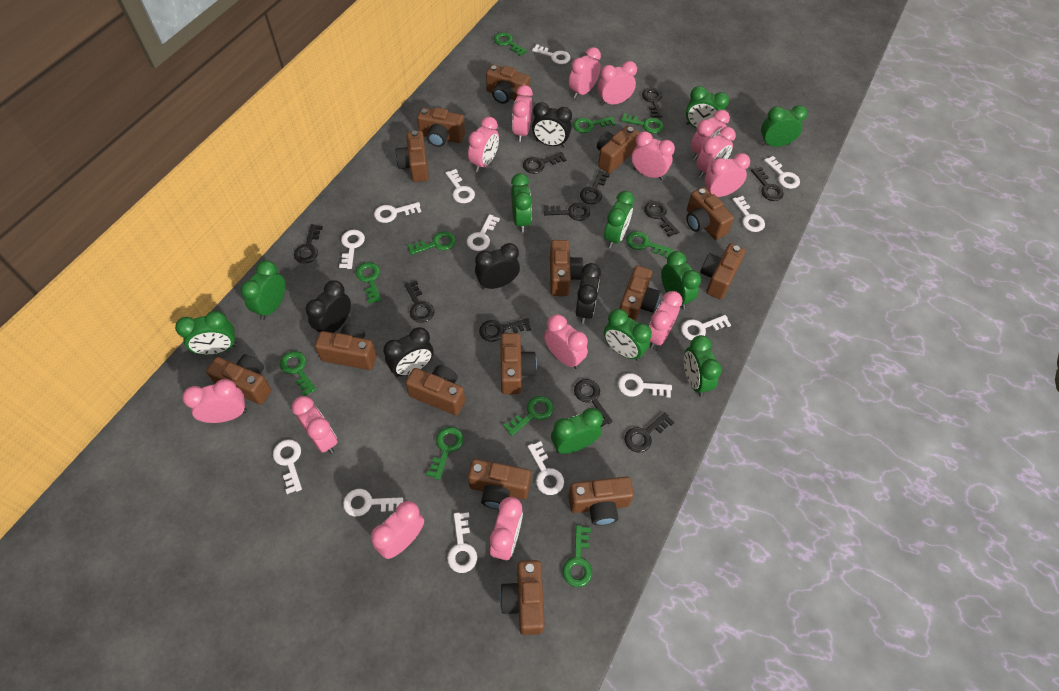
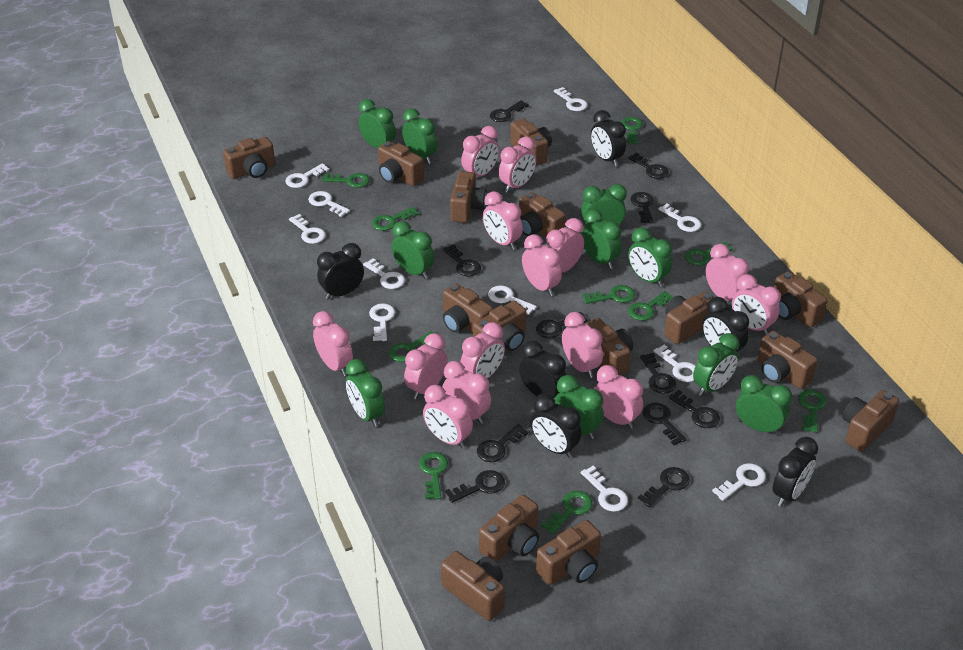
black clock: 5 -> 6
white key: 13 -> 11

